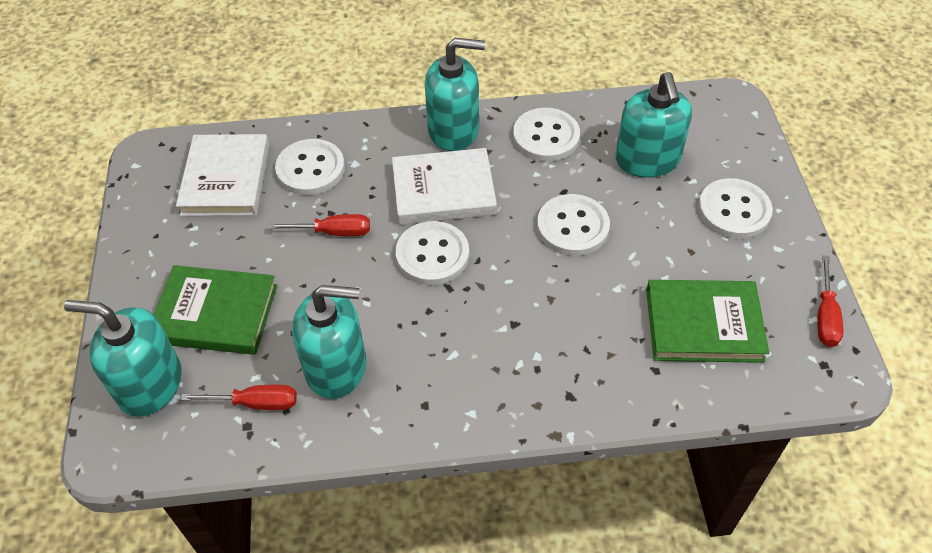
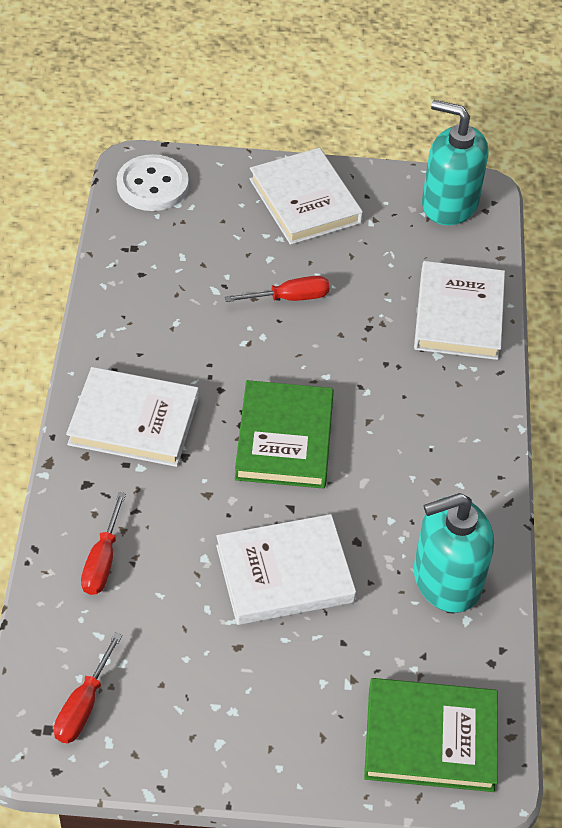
turquoise soap dispenser: 4 -> 2
white book: 2 -> 4
white button: 5 -> 1

